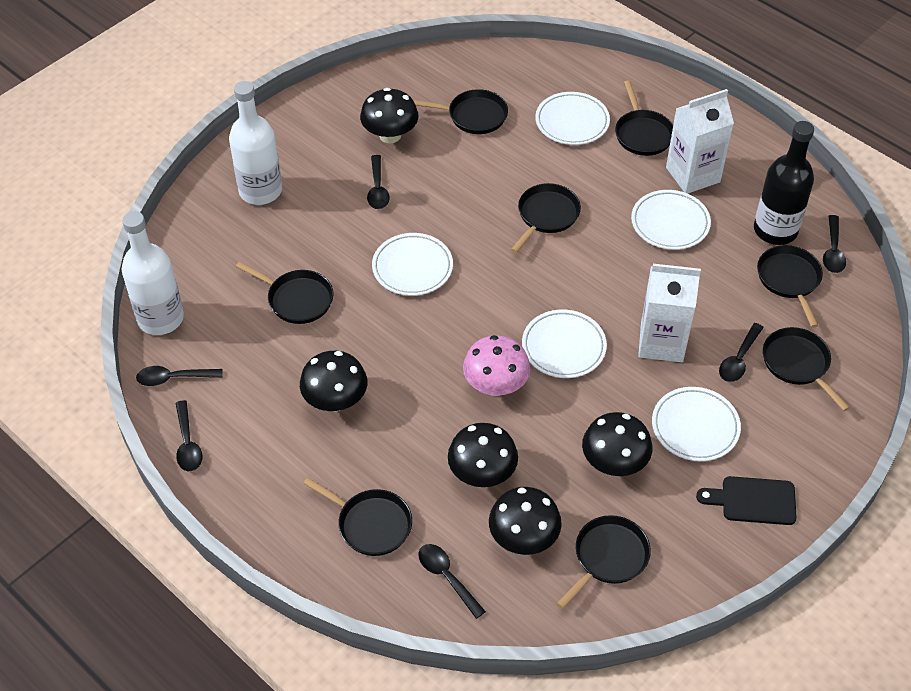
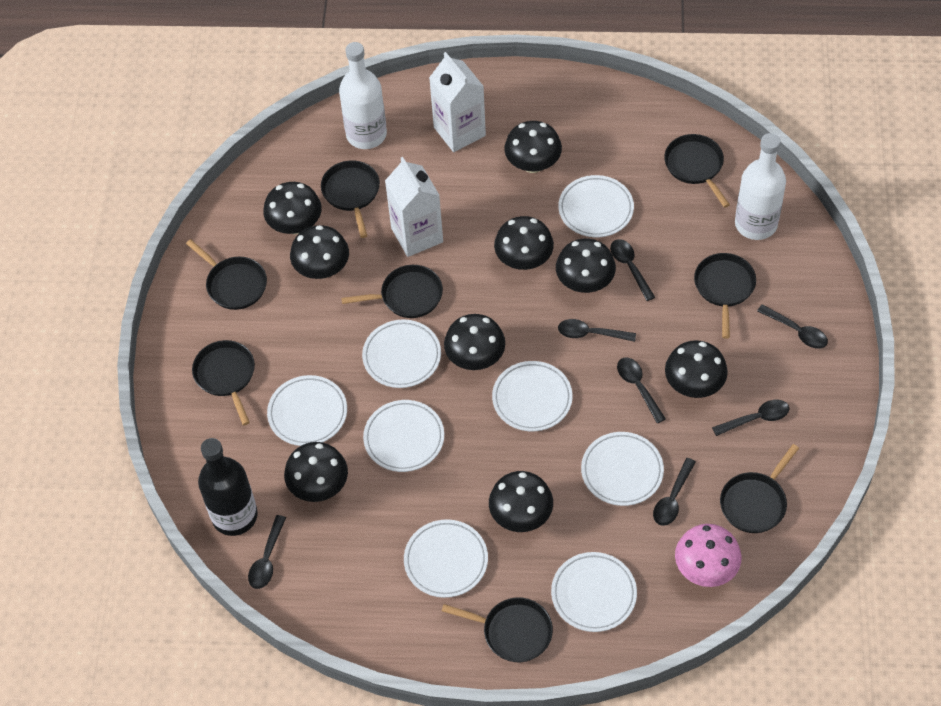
black cutting board: 1 -> 0
black mushroom: 5 -> 9
black spoon: 6 -> 7
white plate: 5 -> 8

